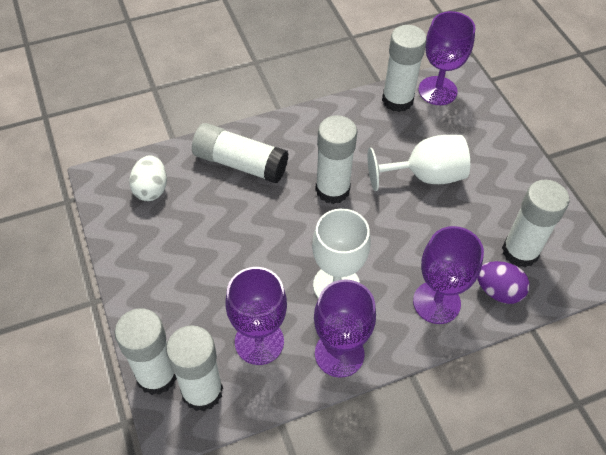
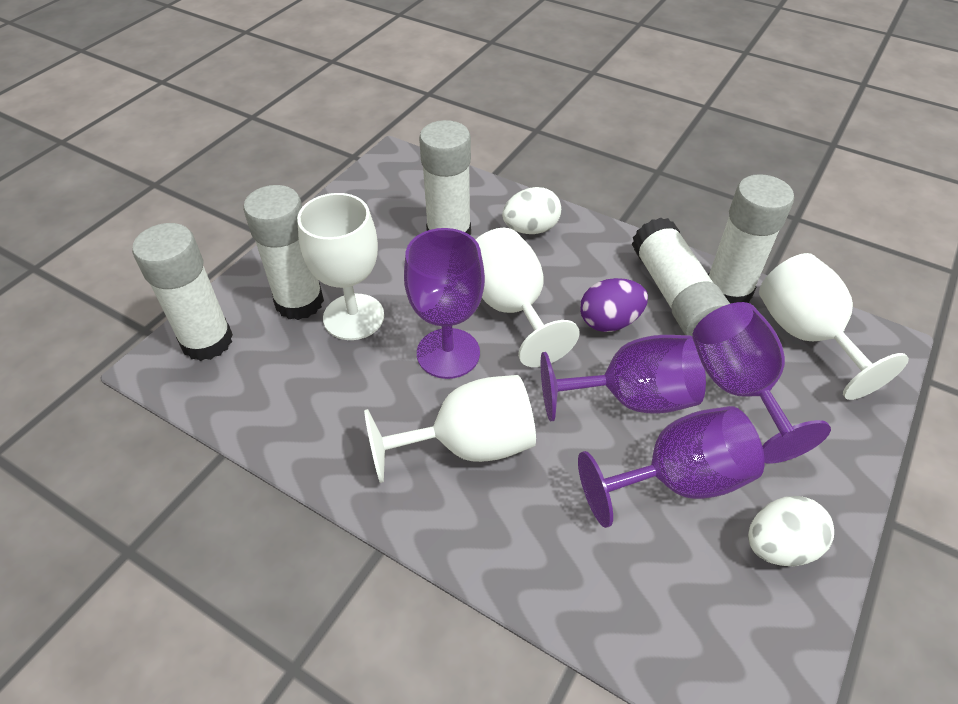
white egg: 1 -> 2
white glue stick: 6 -> 5
white goblet: 2 -> 4

